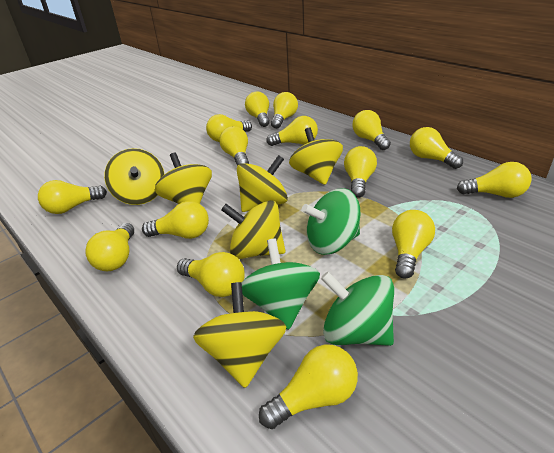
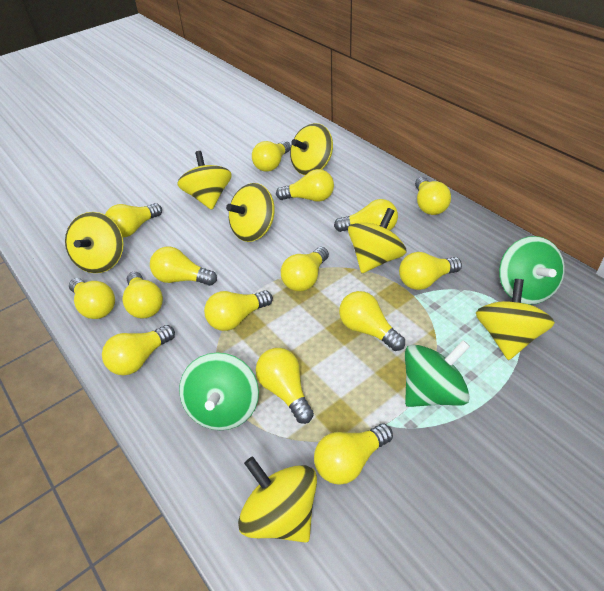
yellow spinning top: 6 -> 7

